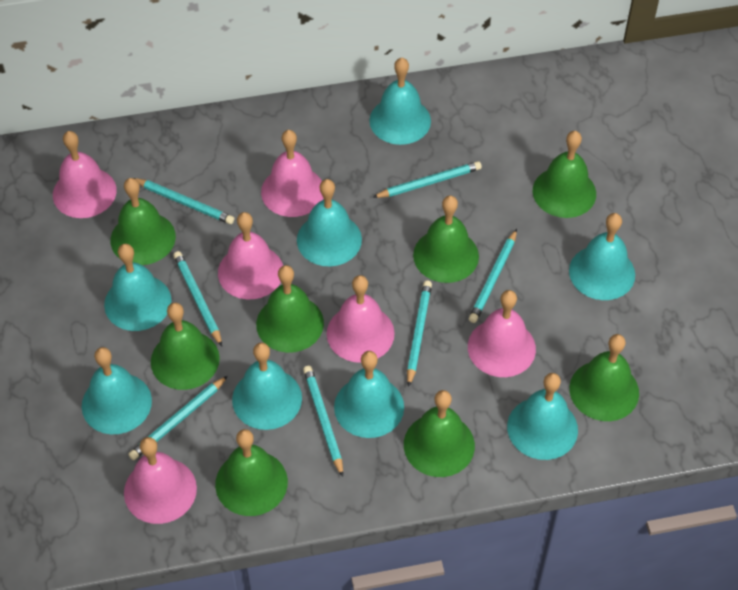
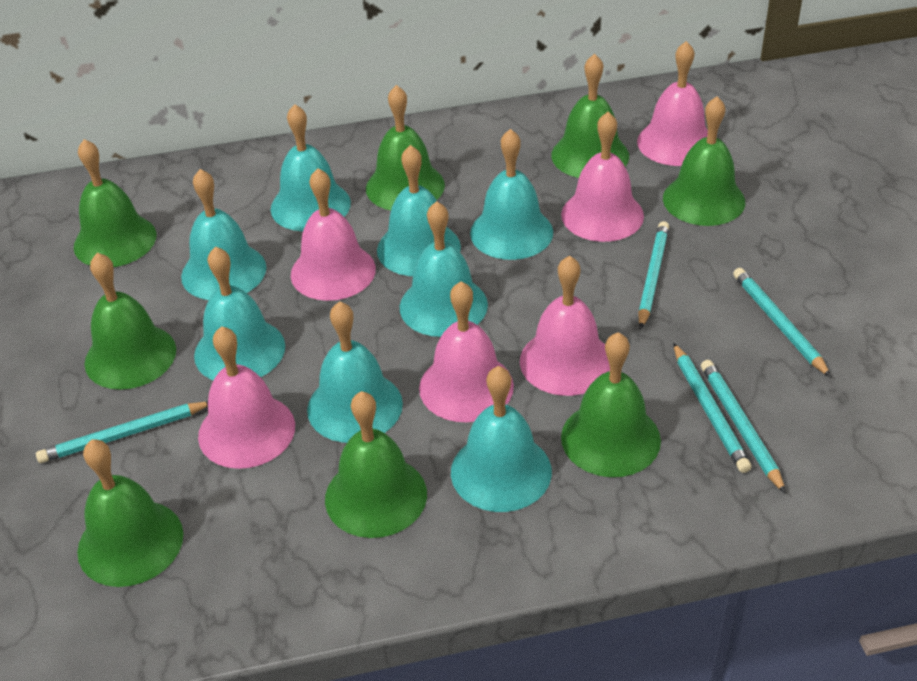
turquoise pencil: 7 -> 5

